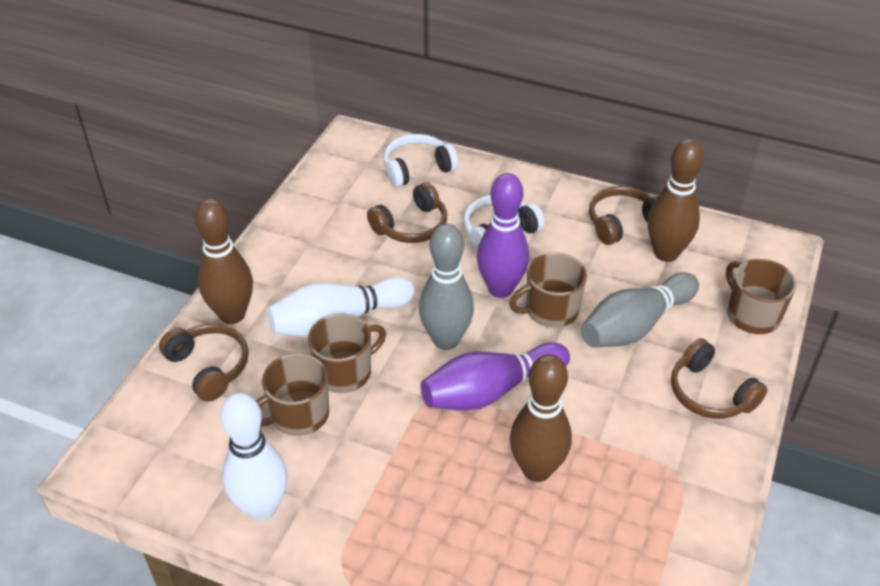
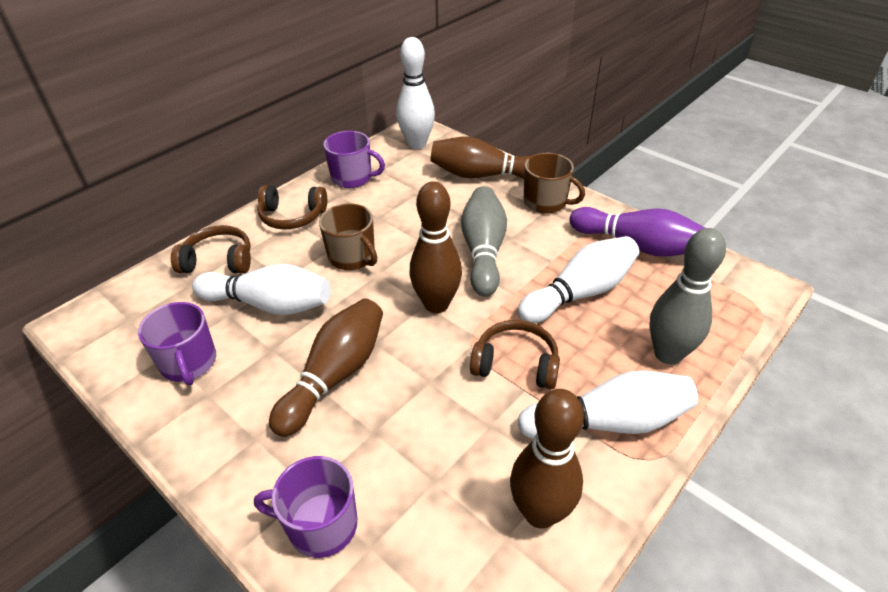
brown bowling pin: 3 -> 4
brown headphones: 4 -> 3
brown mug: 4 -> 2
purple bowling pin: 2 -> 1
purple mug: 0 -> 3
white bowling pin: 2 -> 4
white headphones: 2 -> 0

